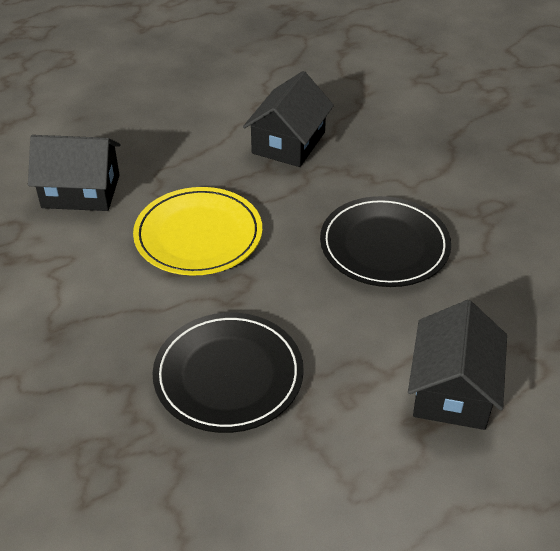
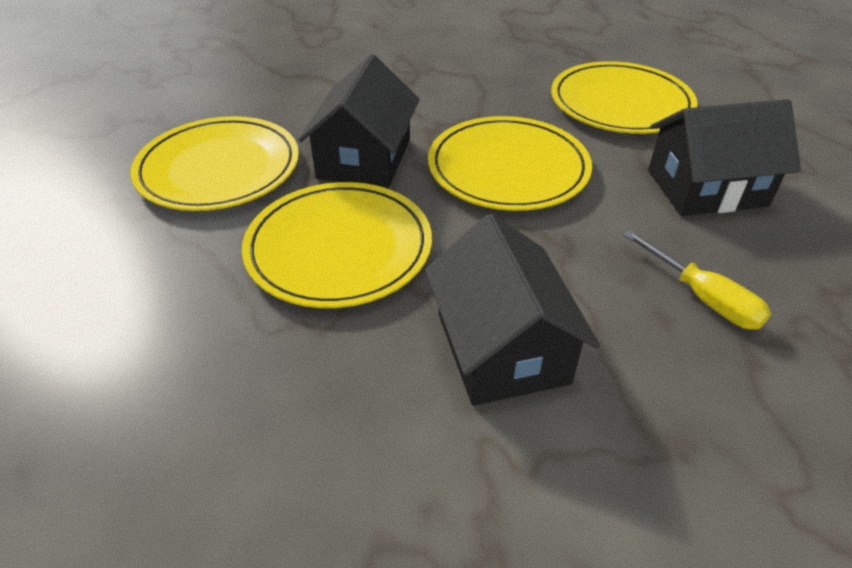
black plate: 2 -> 0
yellow plate: 1 -> 4
yellow screwdriver: 0 -> 1

